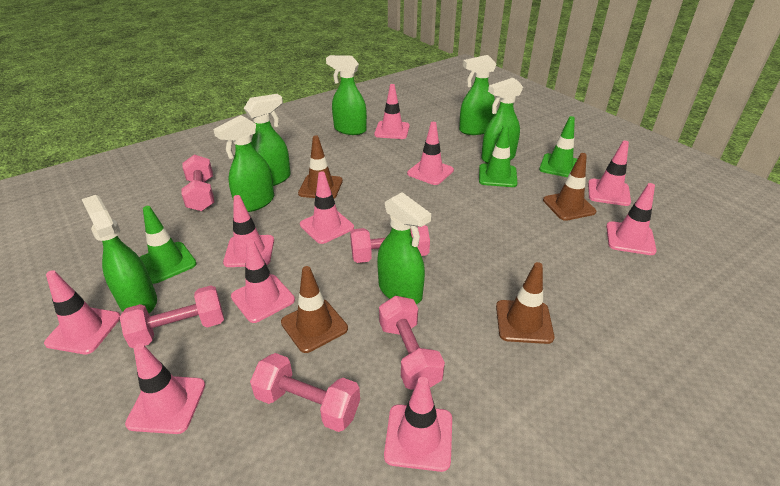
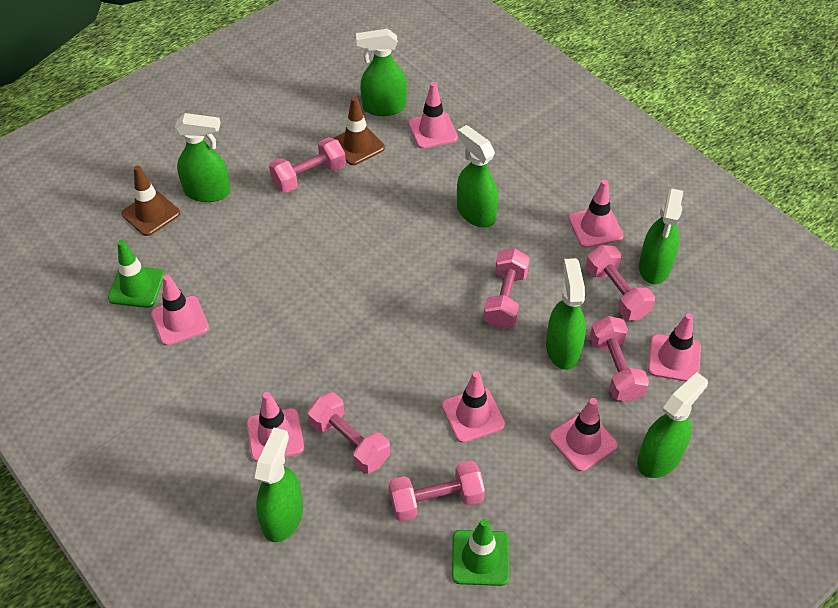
brown traffic cone: 4 -> 2
green traffic cone: 3 -> 2
pink dumbbell: 5 -> 6
pink traffic cone: 10 -> 7

